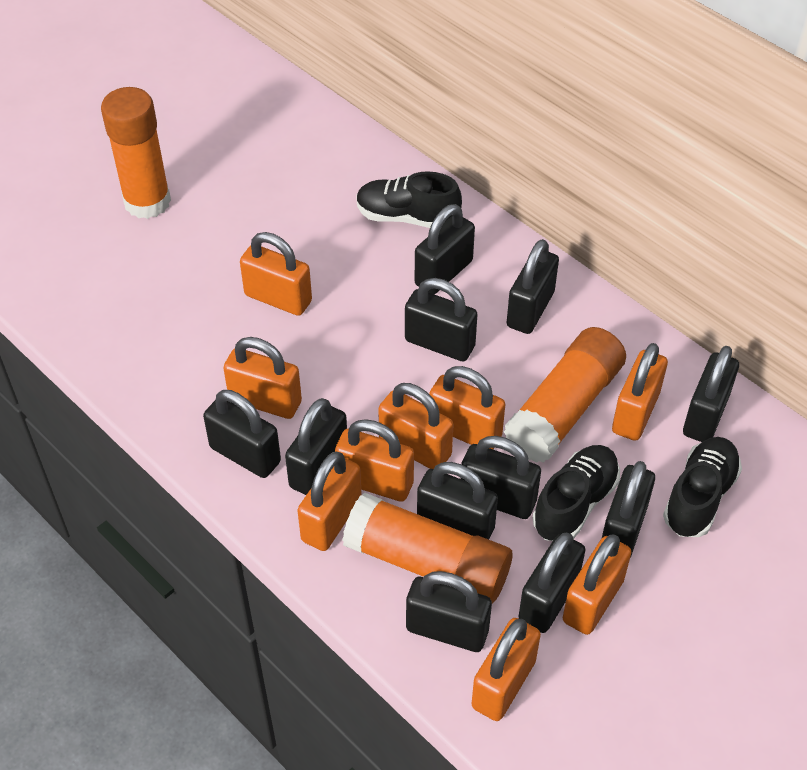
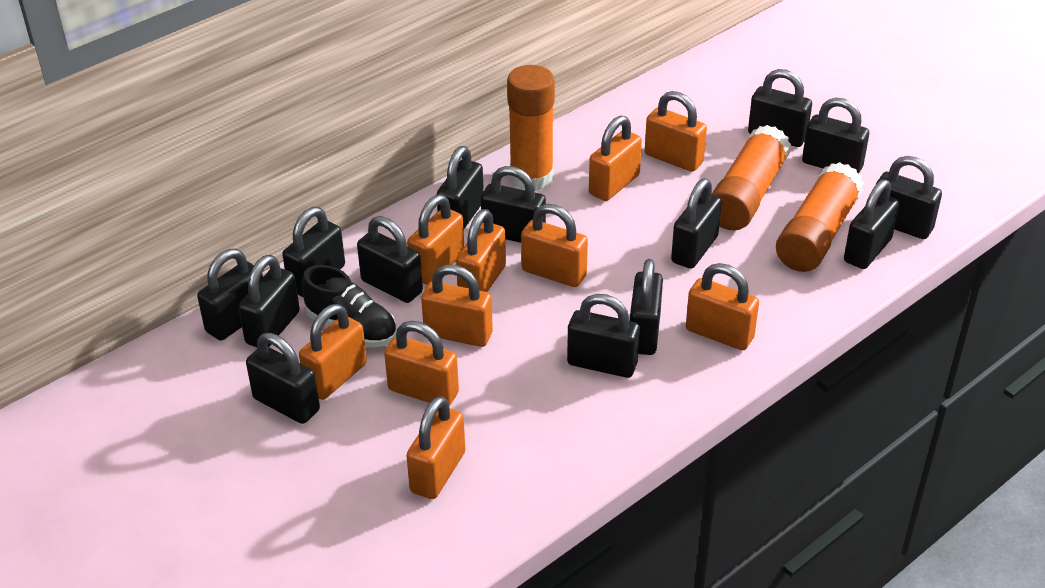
black padlock: 11 -> 14
black shoe: 3 -> 1
orange padlock: 9 -> 10

